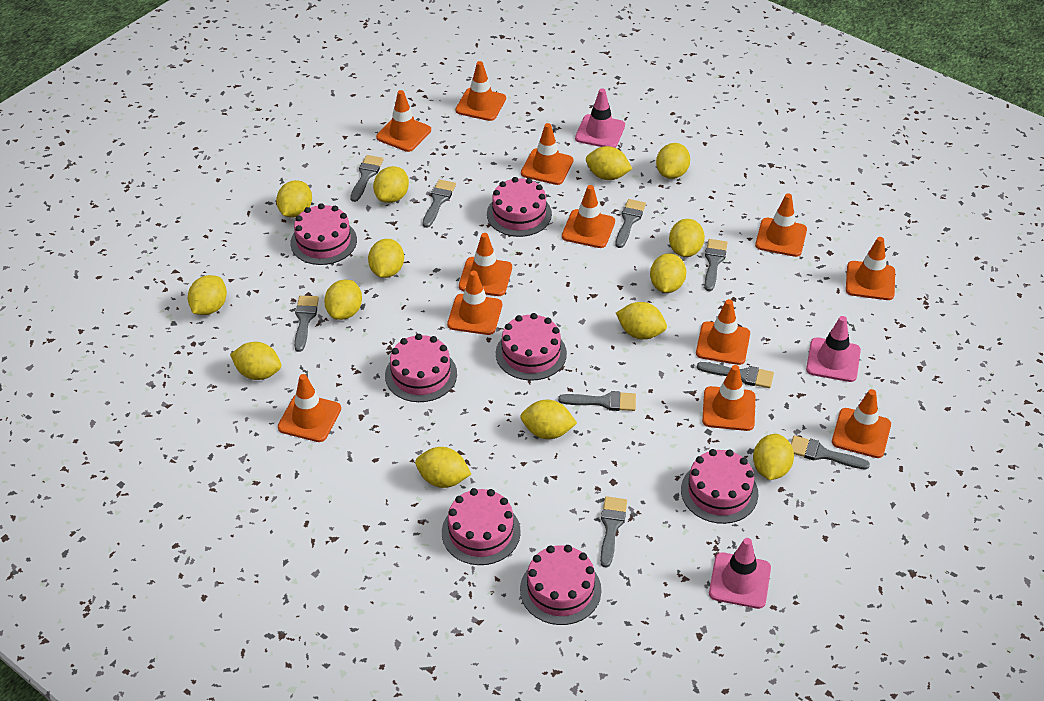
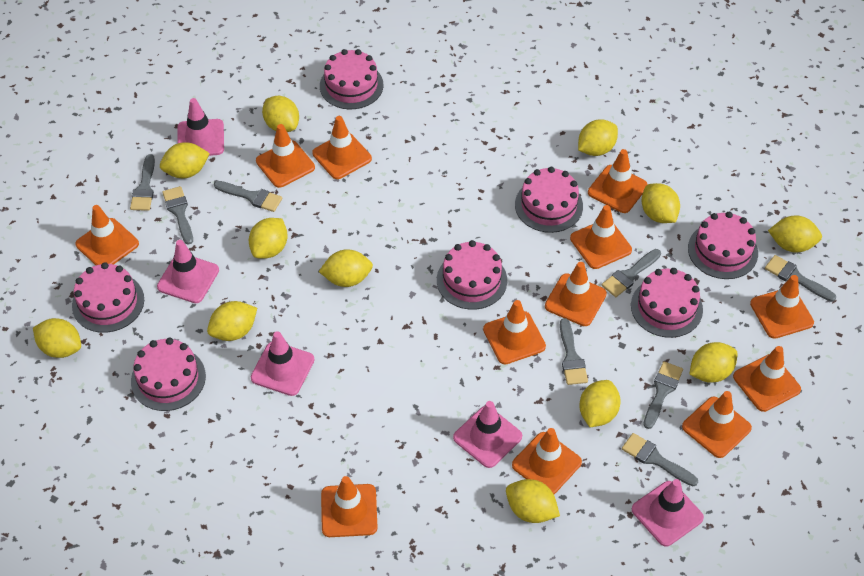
grey brush: 9 -> 8
pink traffic cone: 3 -> 5
yellow lemon: 14 -> 12

